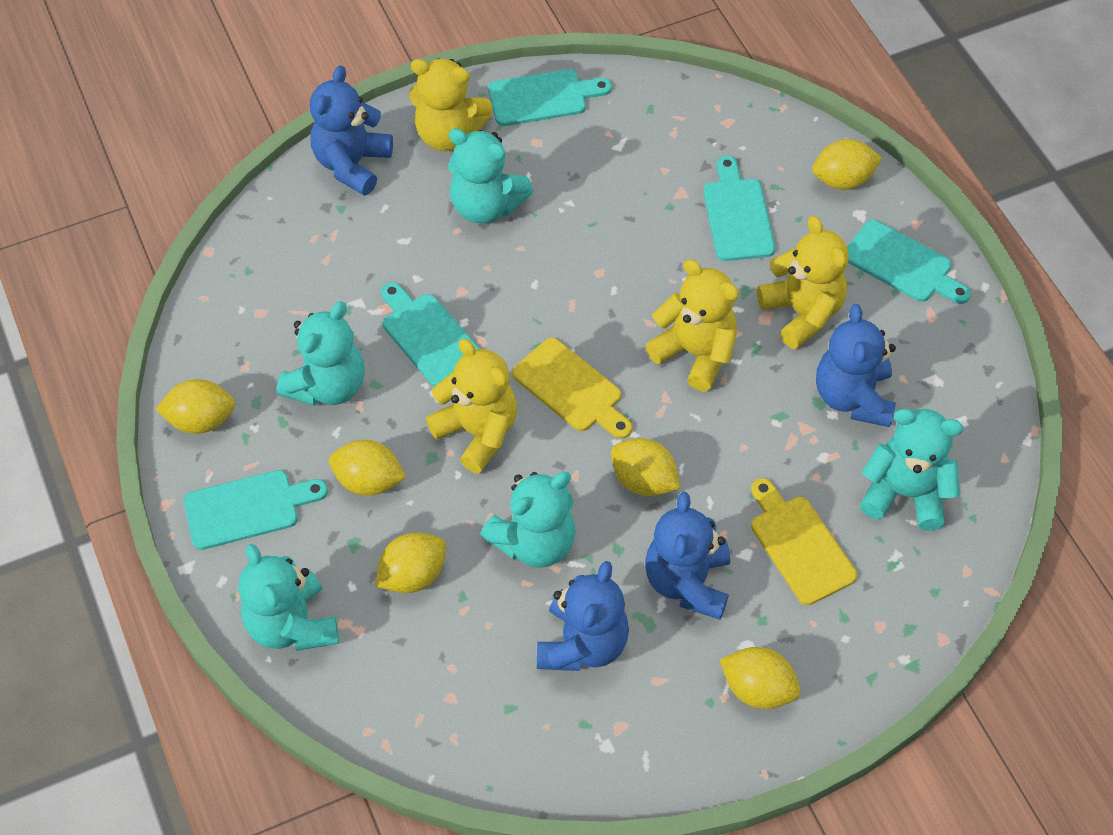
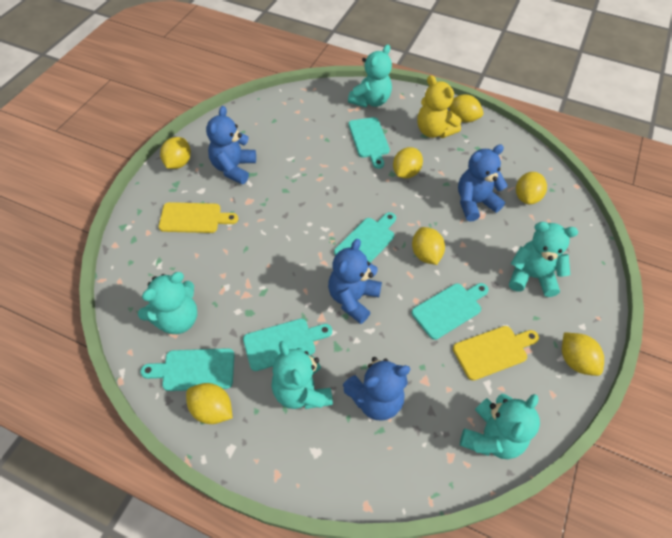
yellow lemon: 6 -> 7
yellow teddy bear: 4 -> 1

